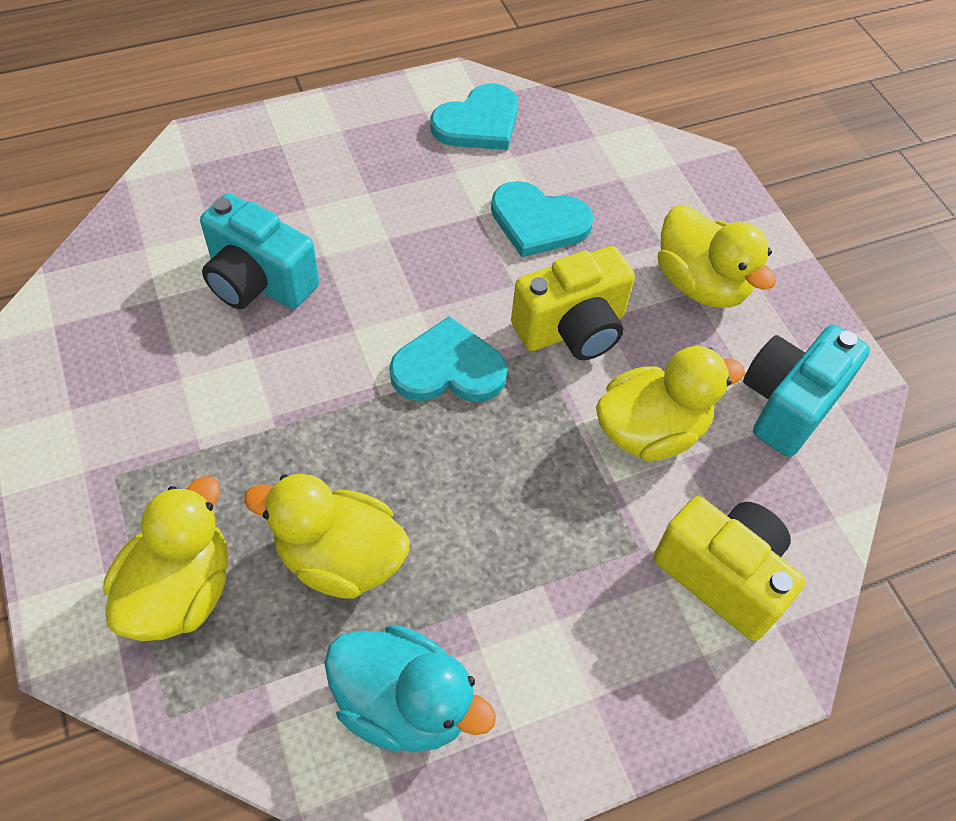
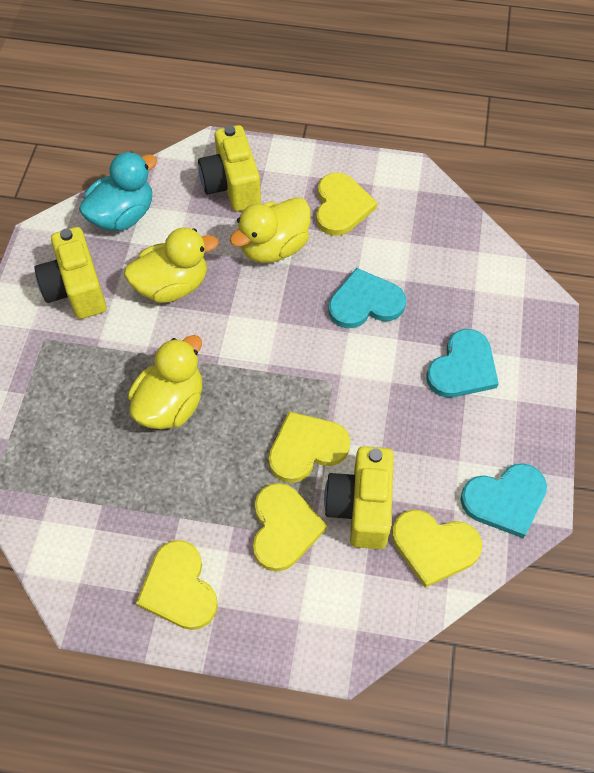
turquoise camera: 2 -> 0
yellow camera: 2 -> 3
yellow duck: 4 -> 3
yellow heart: 0 -> 5

